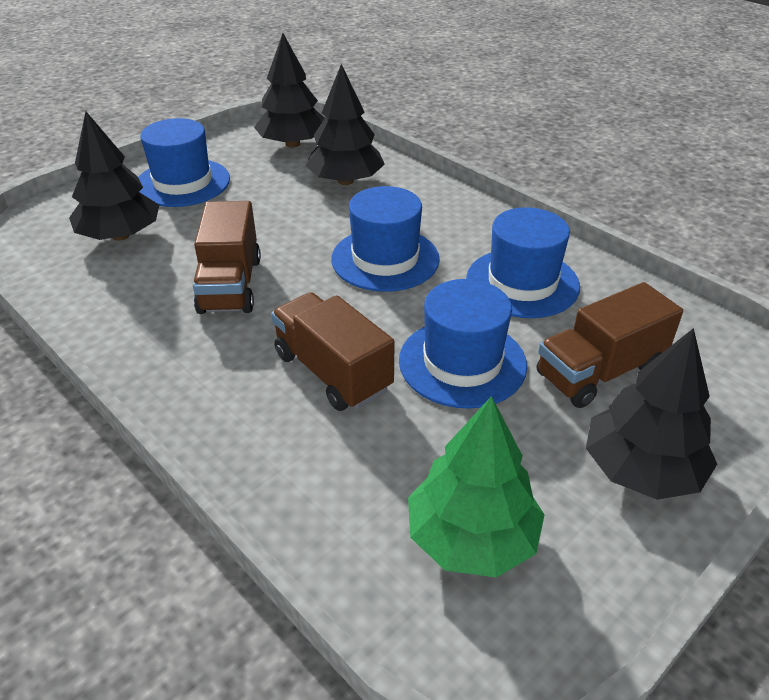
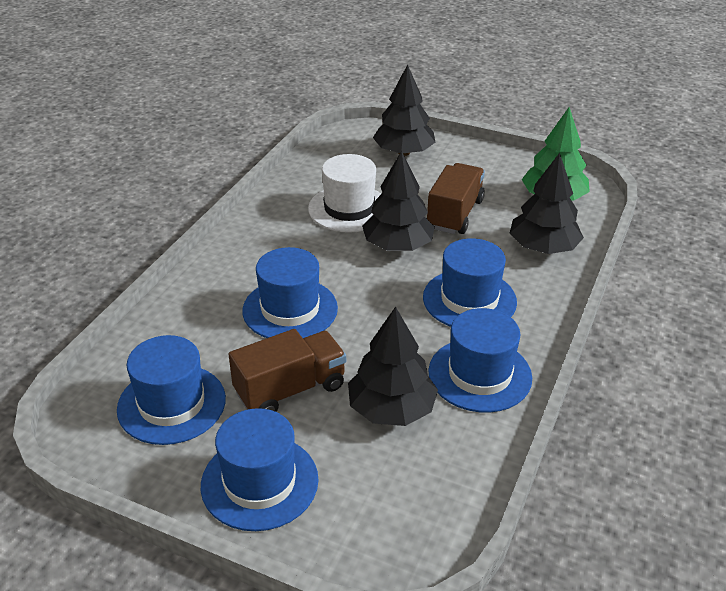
blue hat: 4 -> 5
brown truck: 3 -> 2
white hat: 0 -> 1

